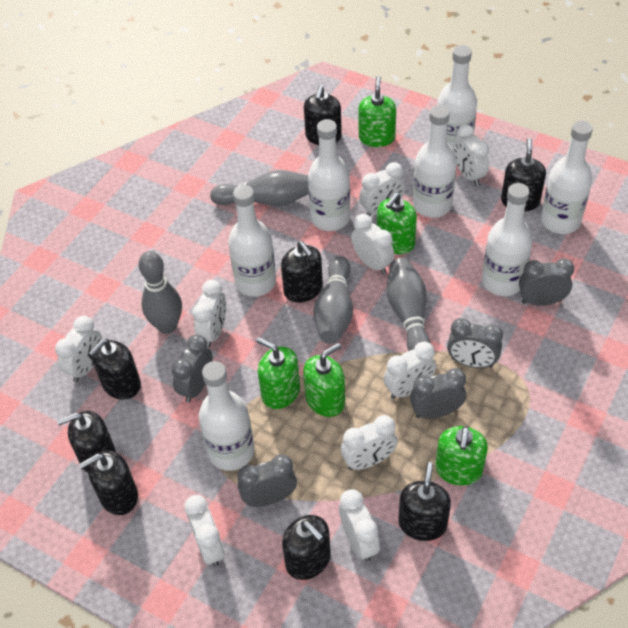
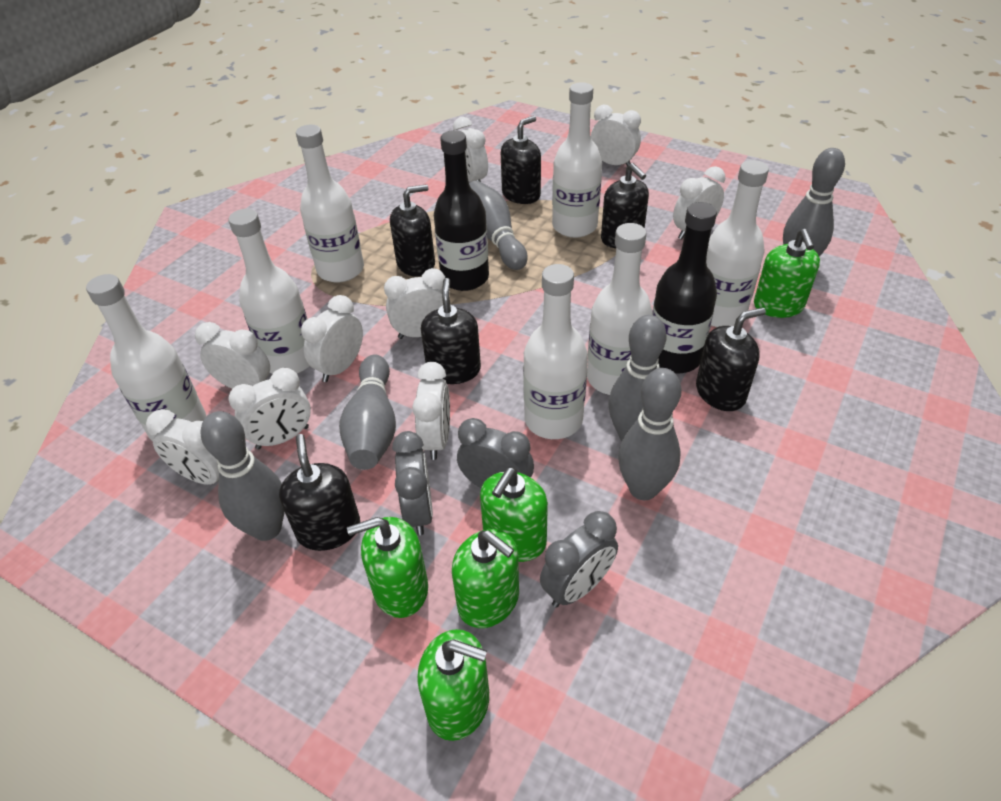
black bottle: 0 -> 2
black soap dispenser: 8 -> 6
grey bowling pin: 4 -> 6
grey clock: 5 -> 3

